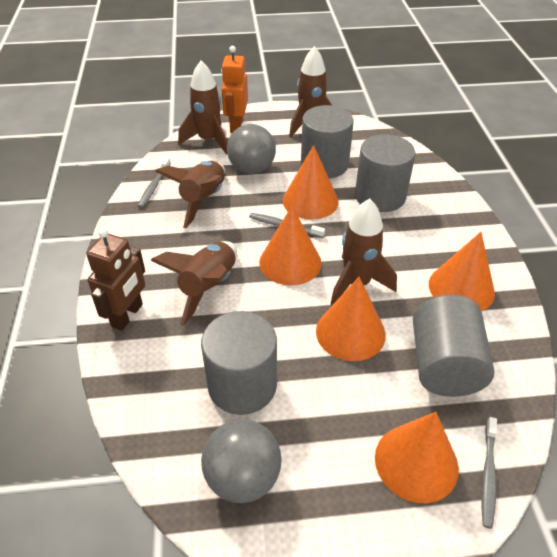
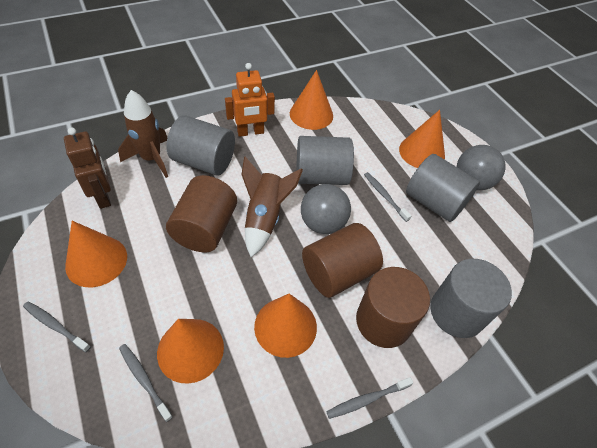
brown cylinder: 0 -> 3
brown rocket: 5 -> 2
grey toothbrush: 3 -> 4

